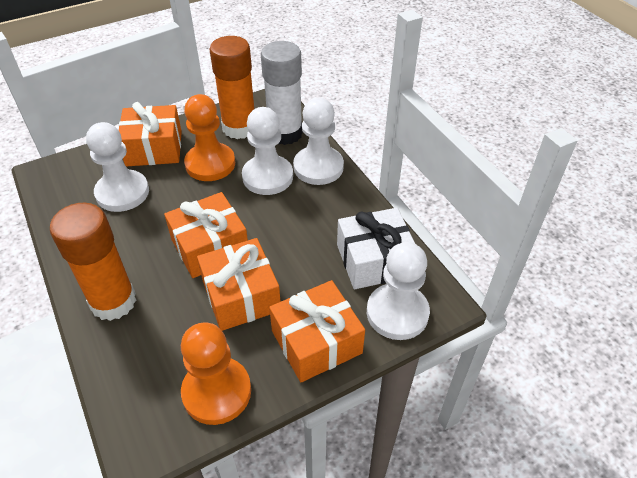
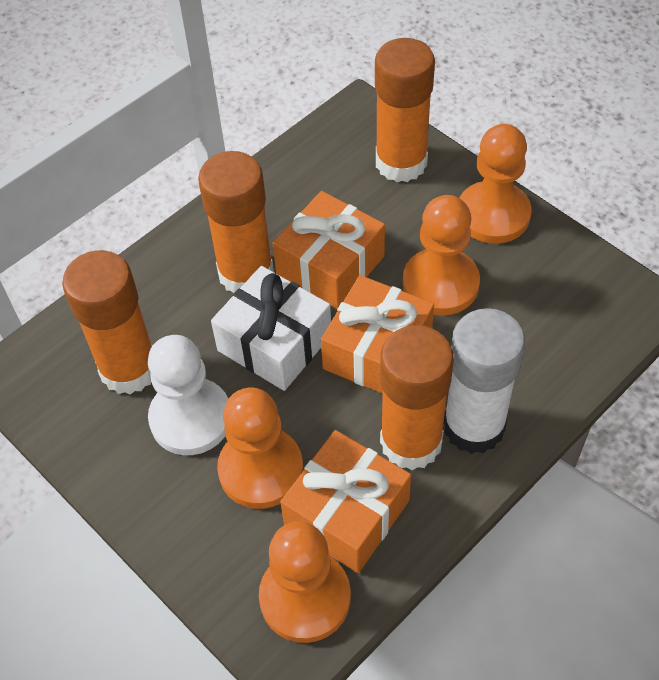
orange gift: 4 -> 3
orange glue stick: 2 -> 4
orange pawn: 2 -> 4
white pawn: 4 -> 1

